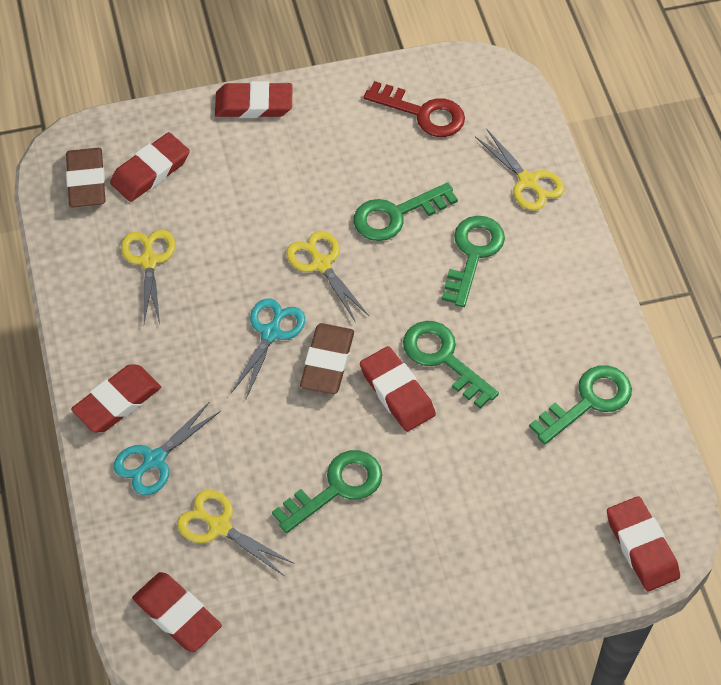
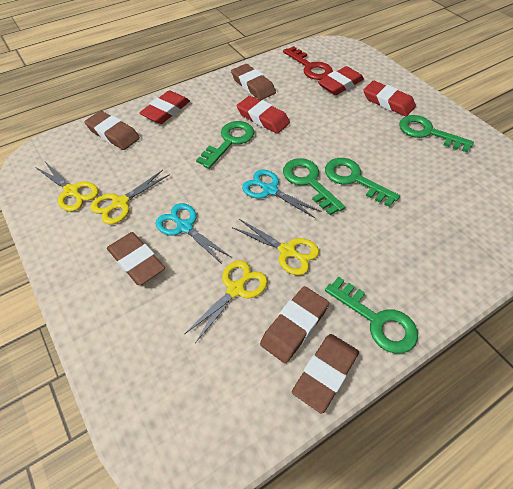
brown eraser: 2 -> 5
red eraser: 6 -> 4

